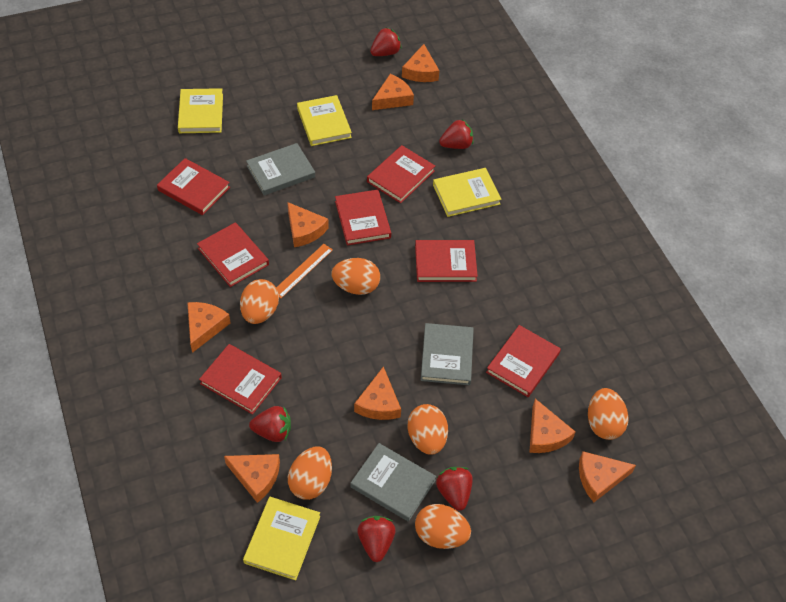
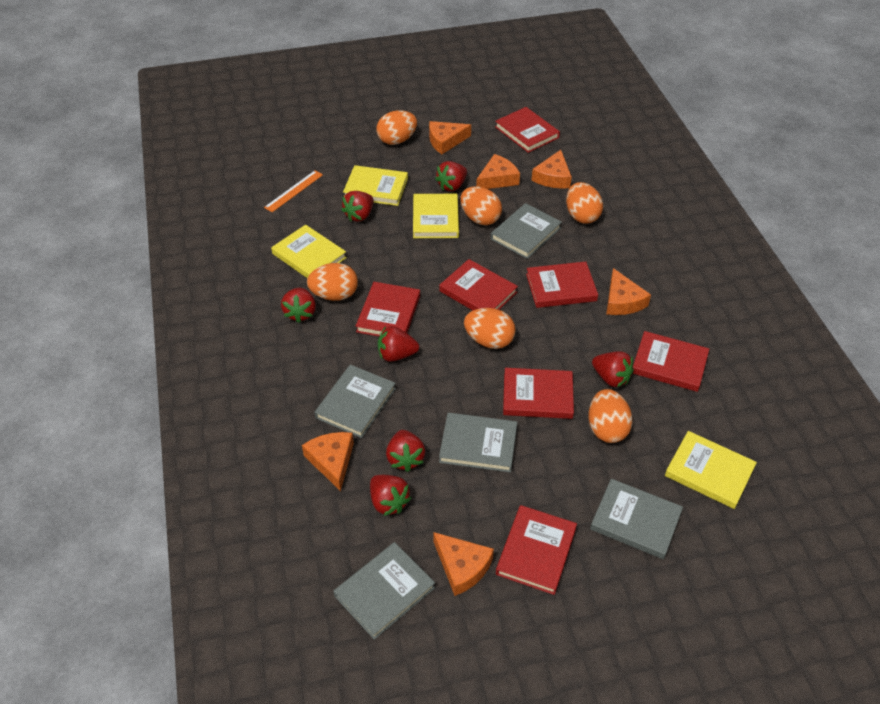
grey book: 3 -> 5
orange cheese: 8 -> 6
red strawberry: 5 -> 7

